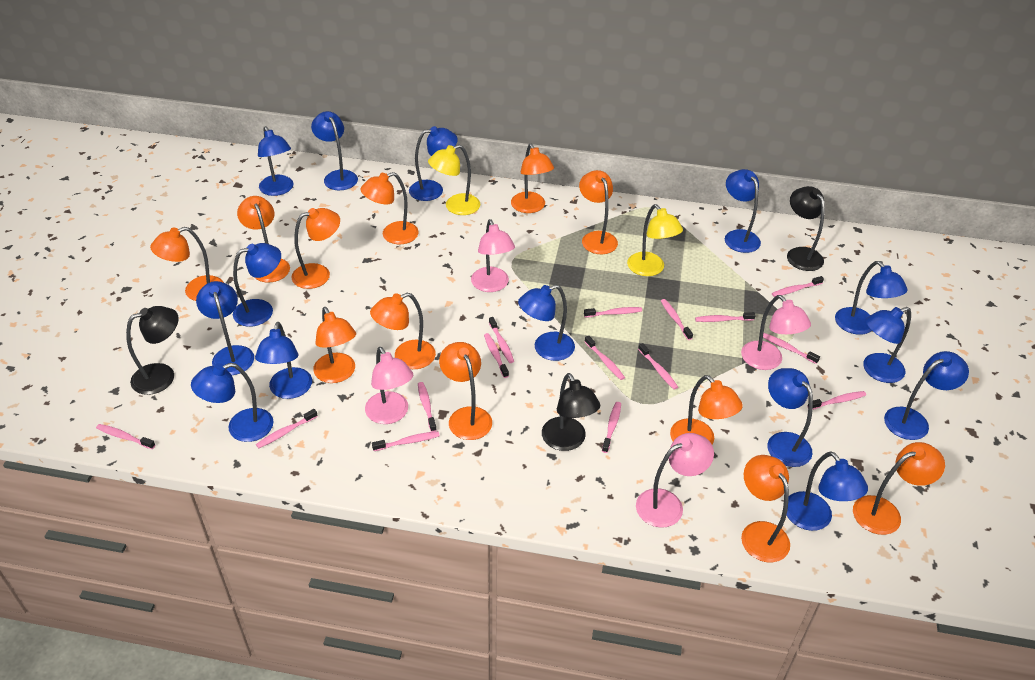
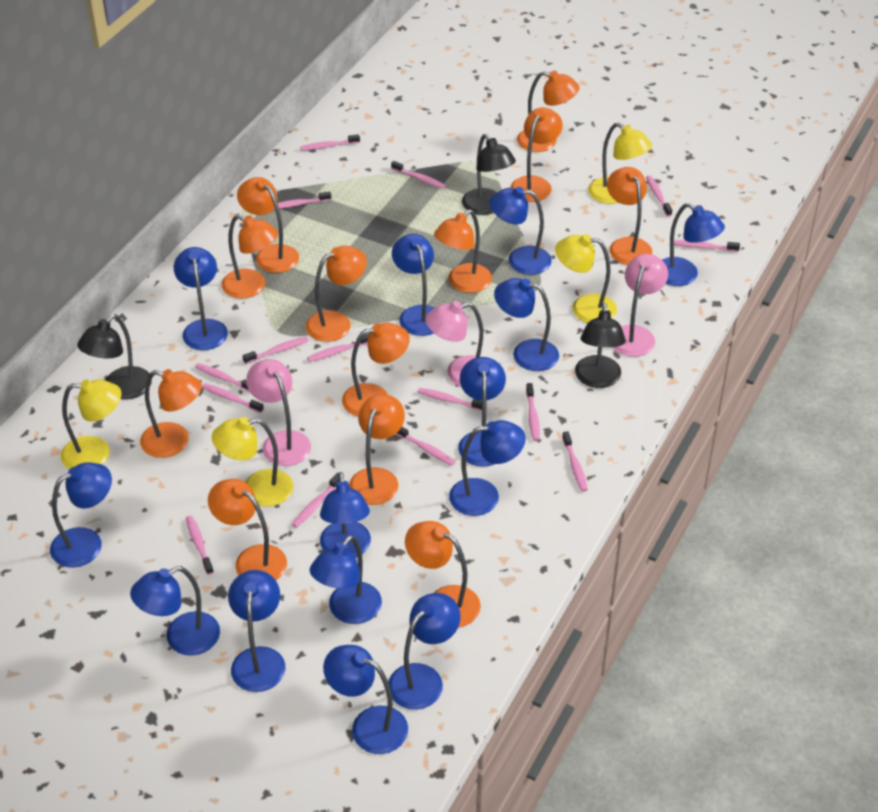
pink lamp: 4 -> 3
yellow lamp: 2 -> 4

